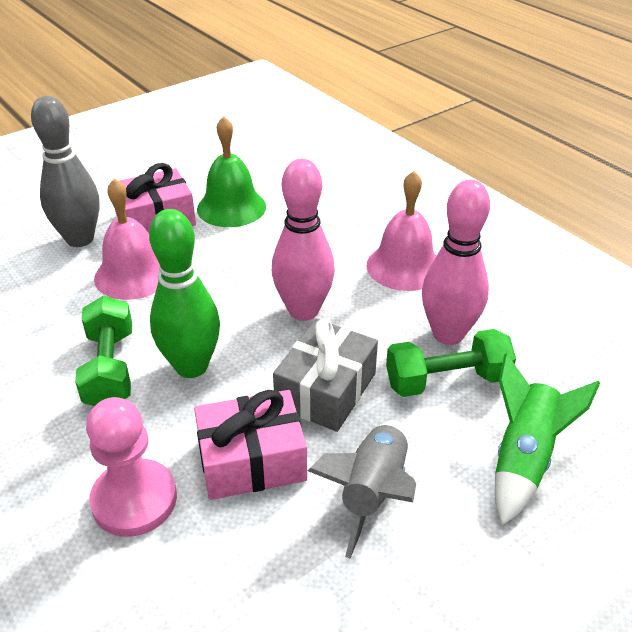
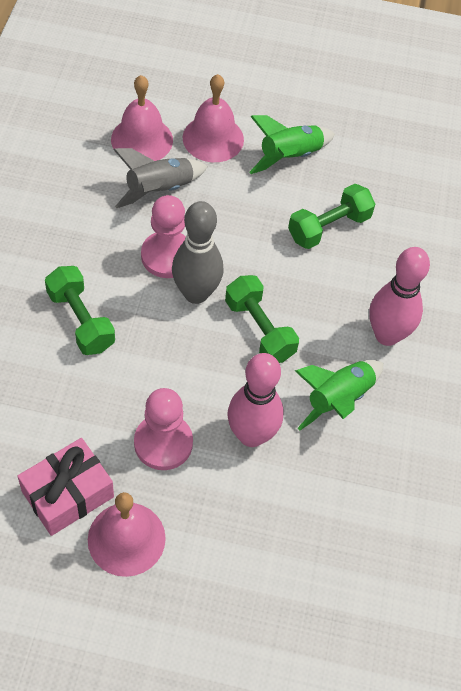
green bell: 1 -> 0
green bowling pin: 1 -> 0
green dumbbell: 2 -> 3
green rocket: 1 -> 2
grey gift: 1 -> 0
pink bell: 2 -> 3
pink gift: 2 -> 1
pink pawn: 1 -> 2

